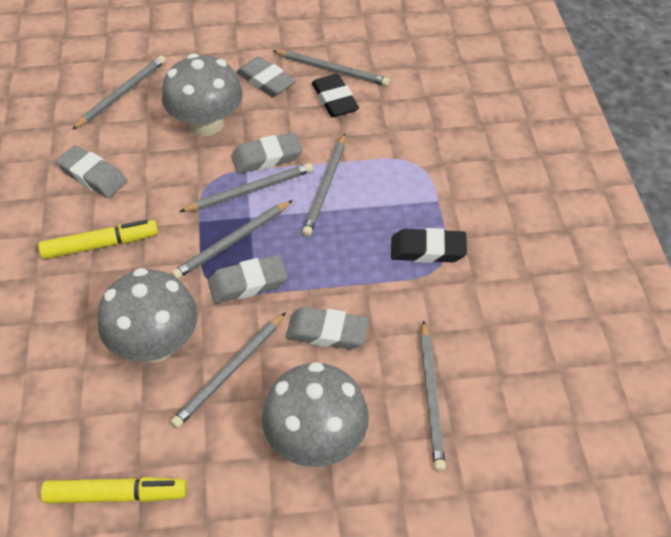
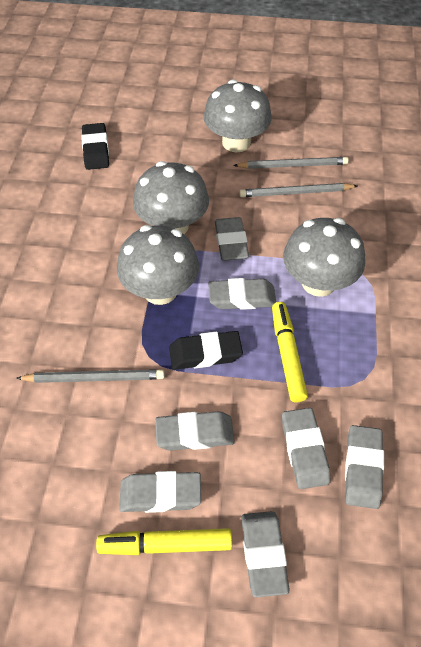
grey eraser: 5 -> 7
grey mushroom: 3 -> 4
grey pencil: 7 -> 3

